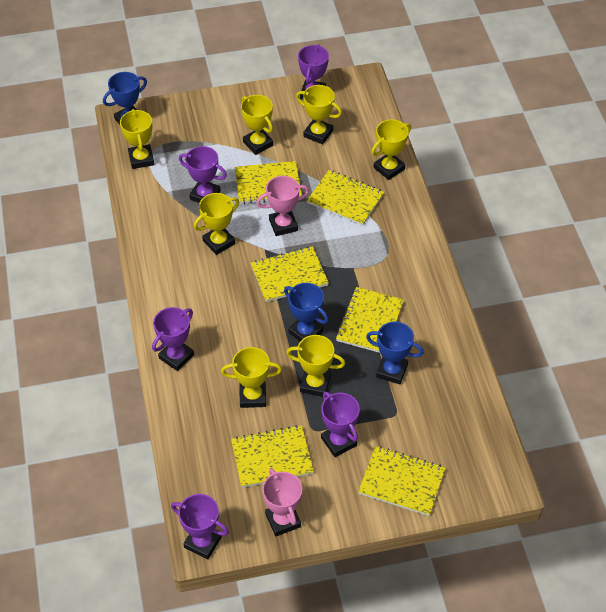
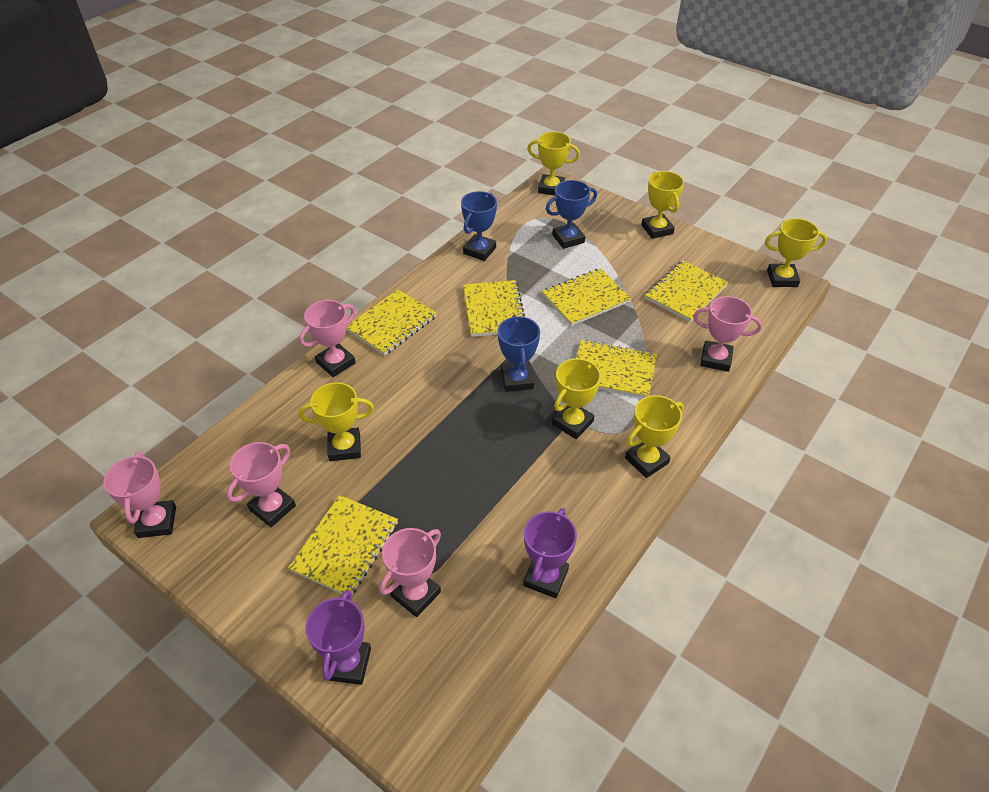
pink trophy: 2 -> 5
purple trophy: 5 -> 2
yellow trophy: 7 -> 6

